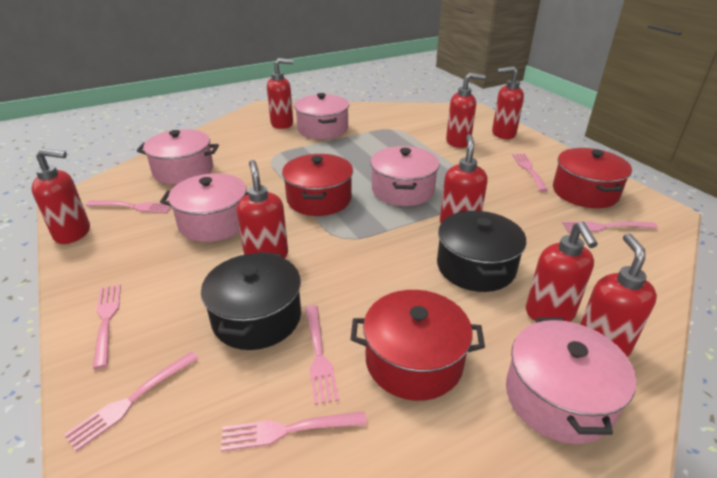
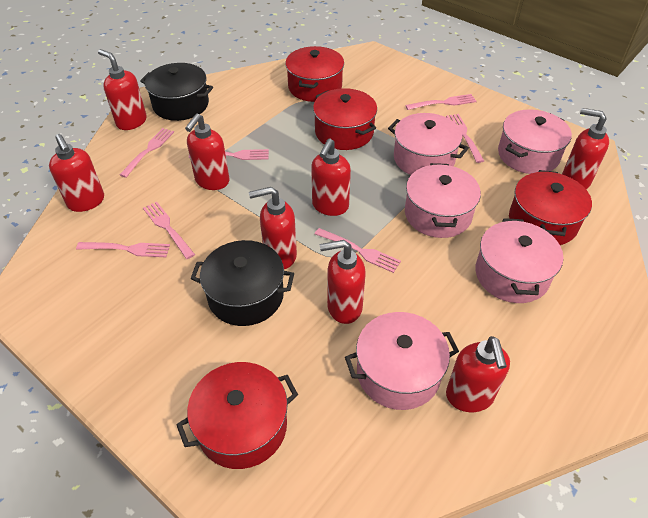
red pot: 3 -> 4

